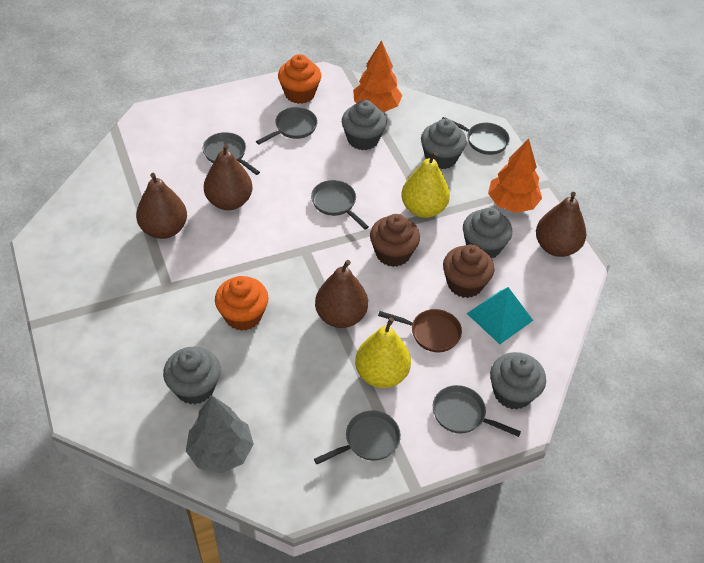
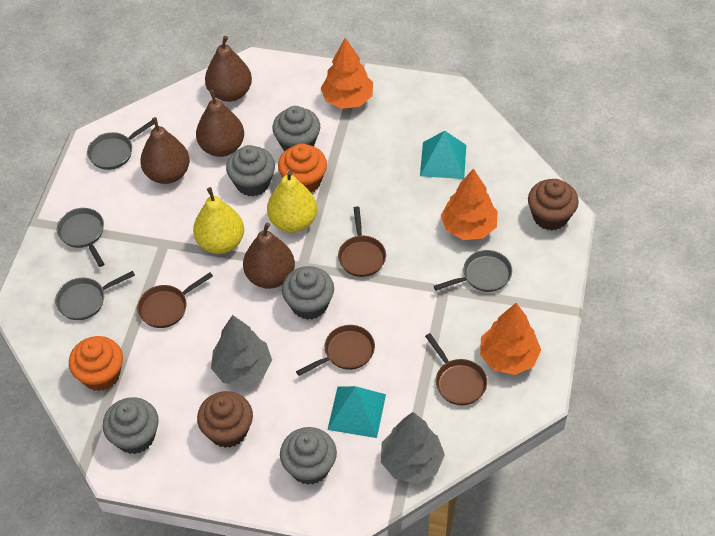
brown pan: 1 -> 4
grey pan: 6 -> 4
grey tree: 1 -> 2
orange tree: 2 -> 3
turquoise pyramid: 1 -> 2

